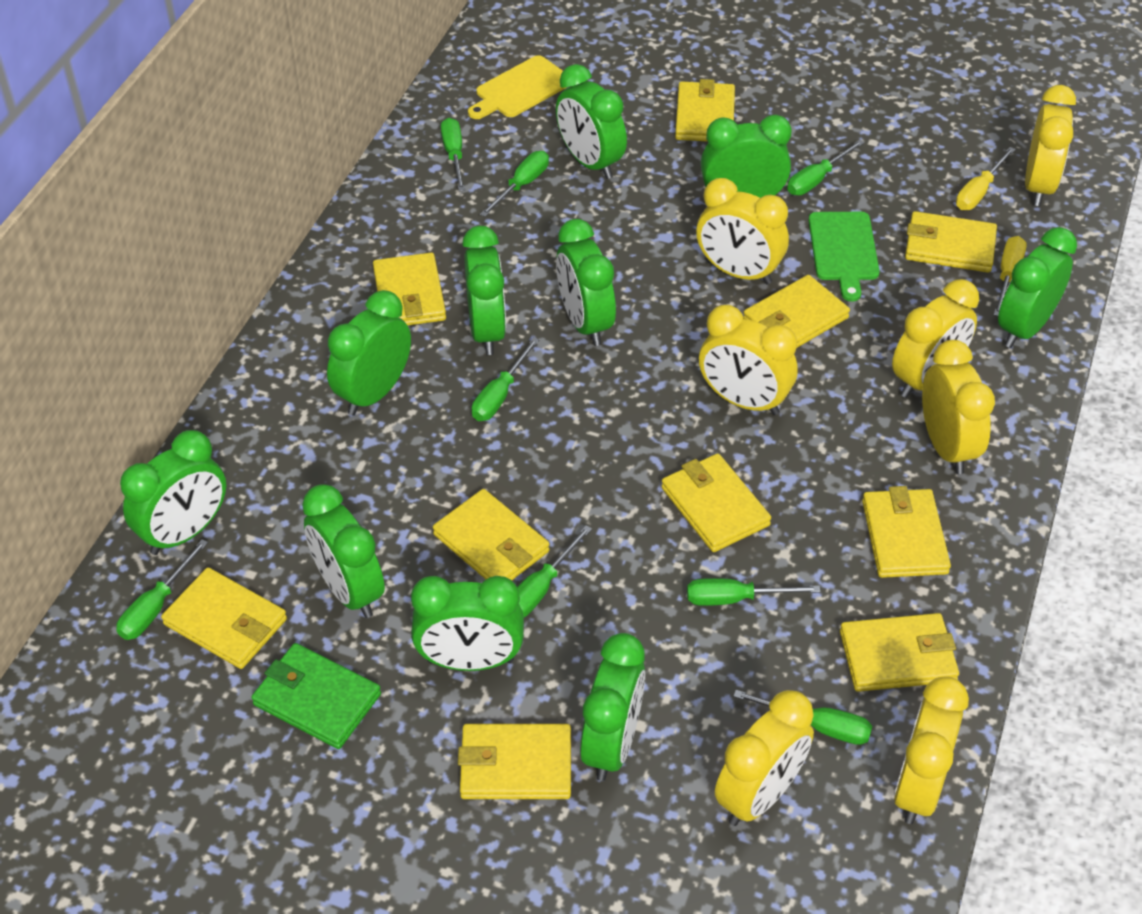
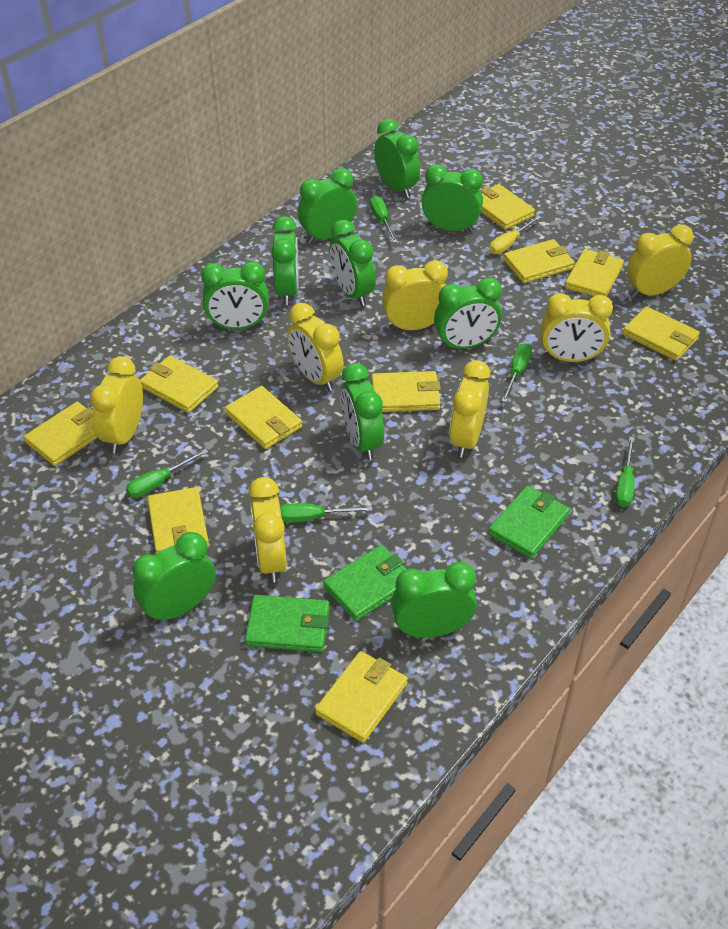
green cutting board: 1 -> 0
green screwdriver: 8 -> 5
green wallet: 1 -> 3
yellow cutting board: 1 -> 0
yellow screwdriver: 2 -> 1

